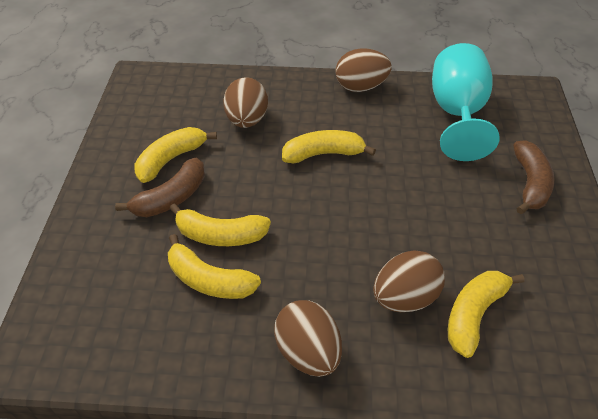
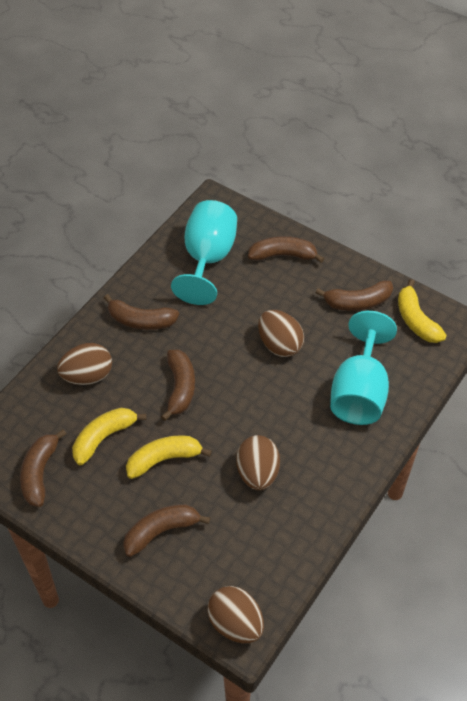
brown banana: 2 -> 6
turquoise goblet: 1 -> 2
yellow banana: 5 -> 3

